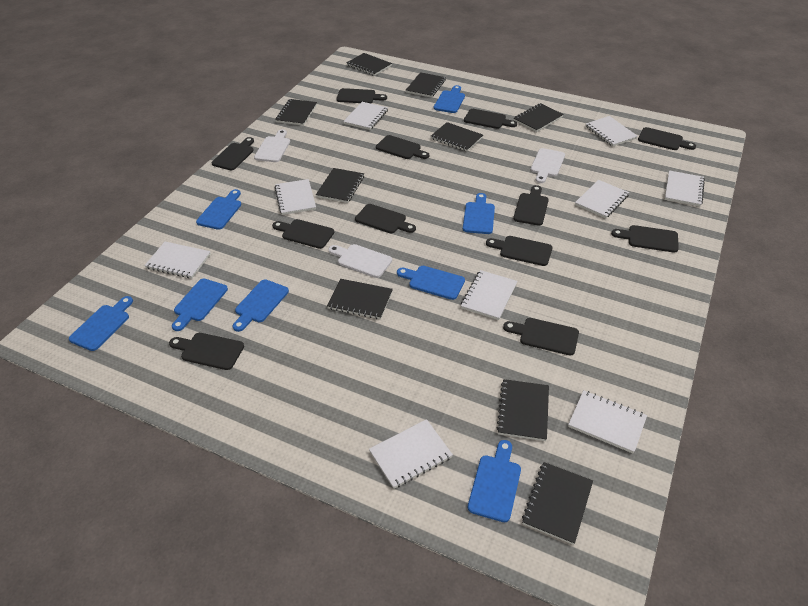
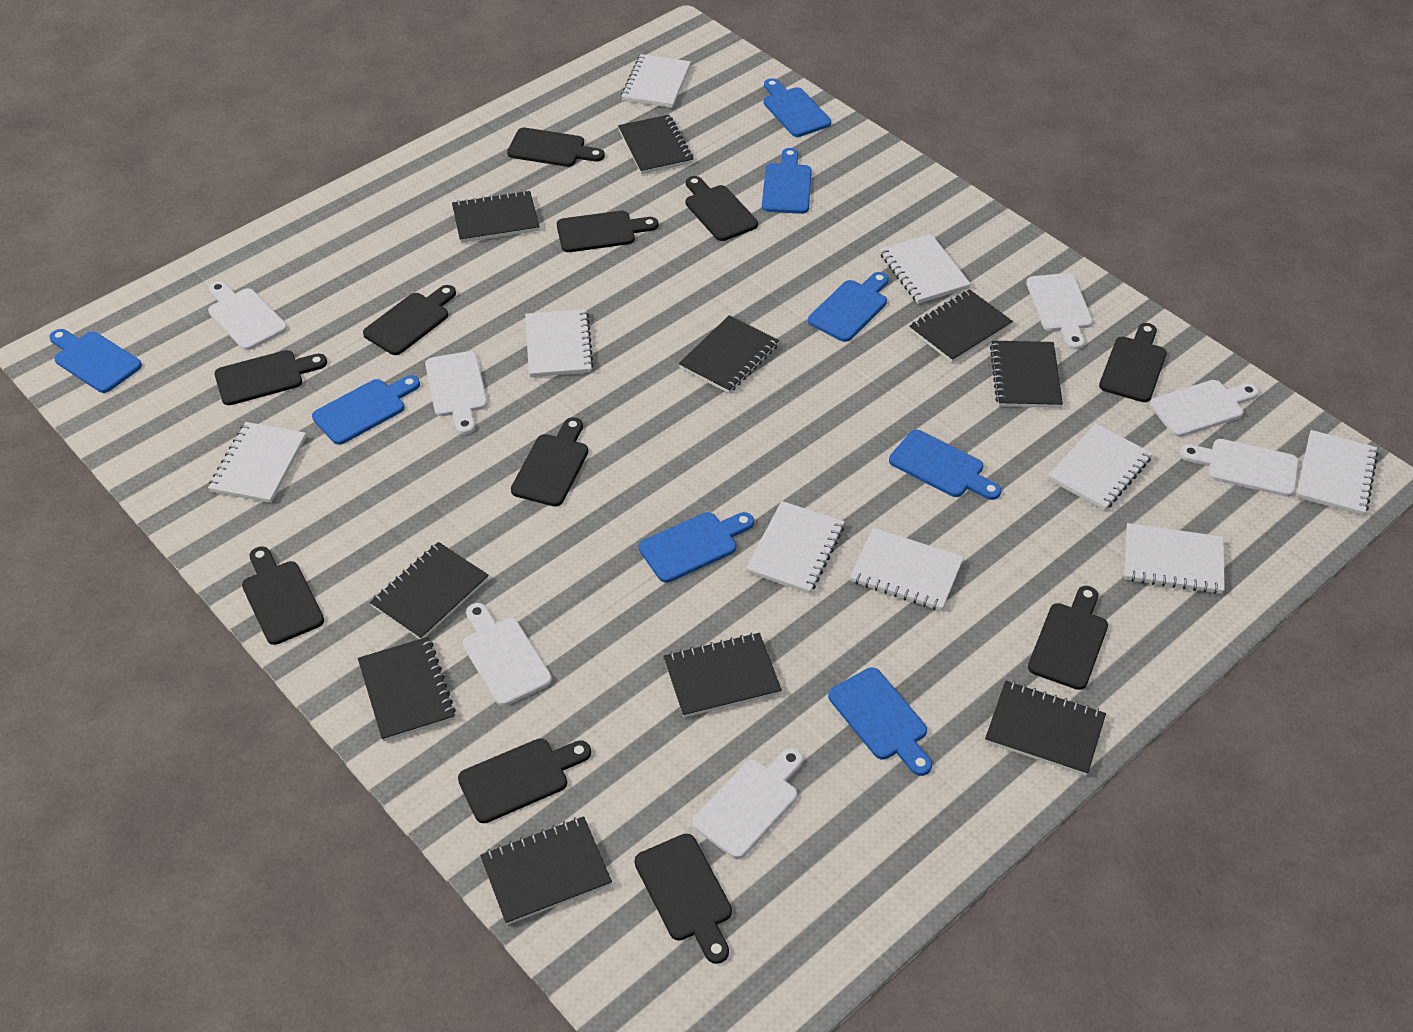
black cutting board: 12 -> 11
black notebook: 9 -> 10
white cutting board: 3 -> 7

